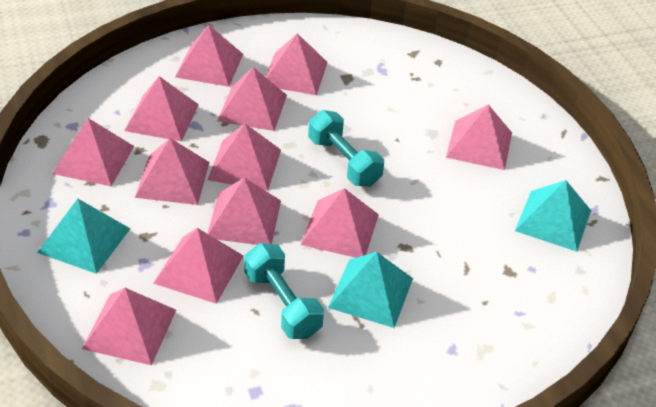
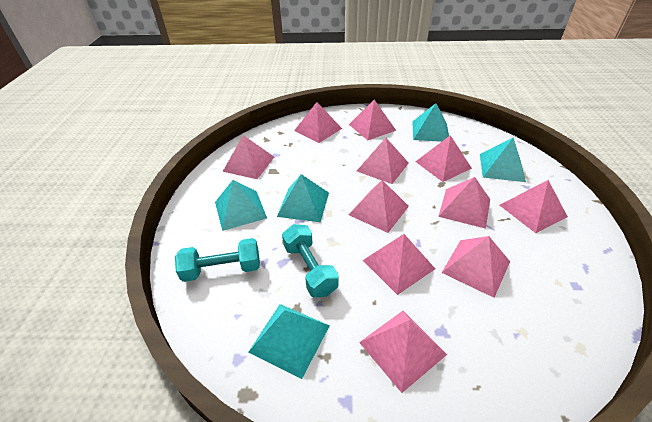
pink pyramid: 12 -> 11
turquoise pyramid: 3 -> 5

